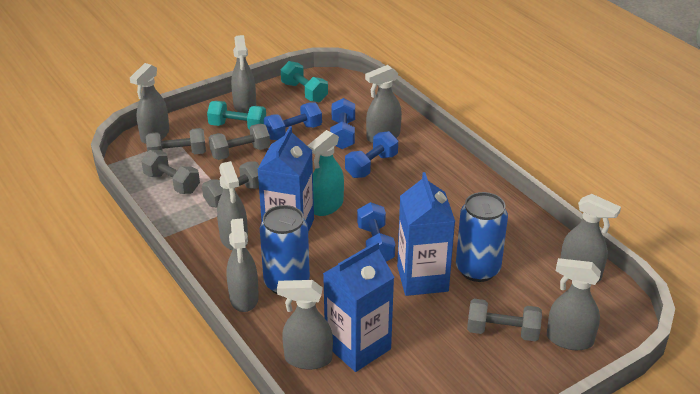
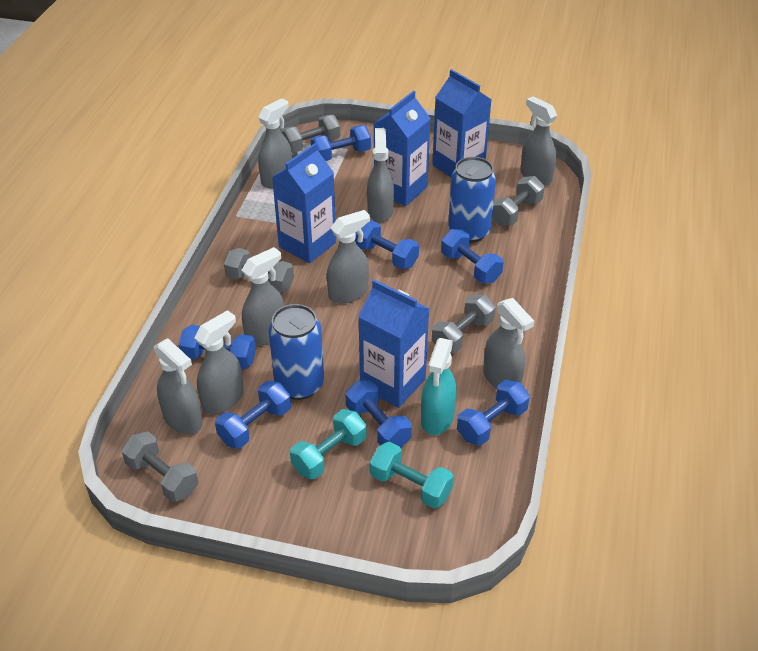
blue carton: 3 -> 4
blue dumbbell: 4 -> 7

